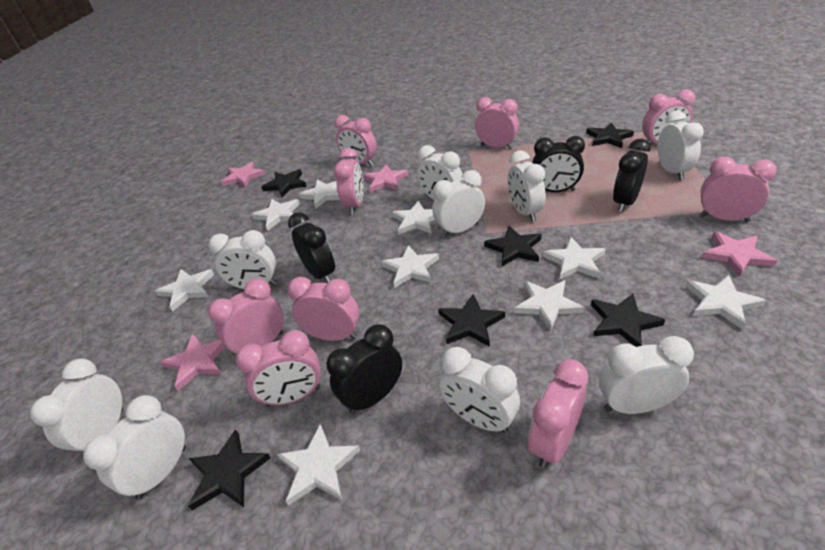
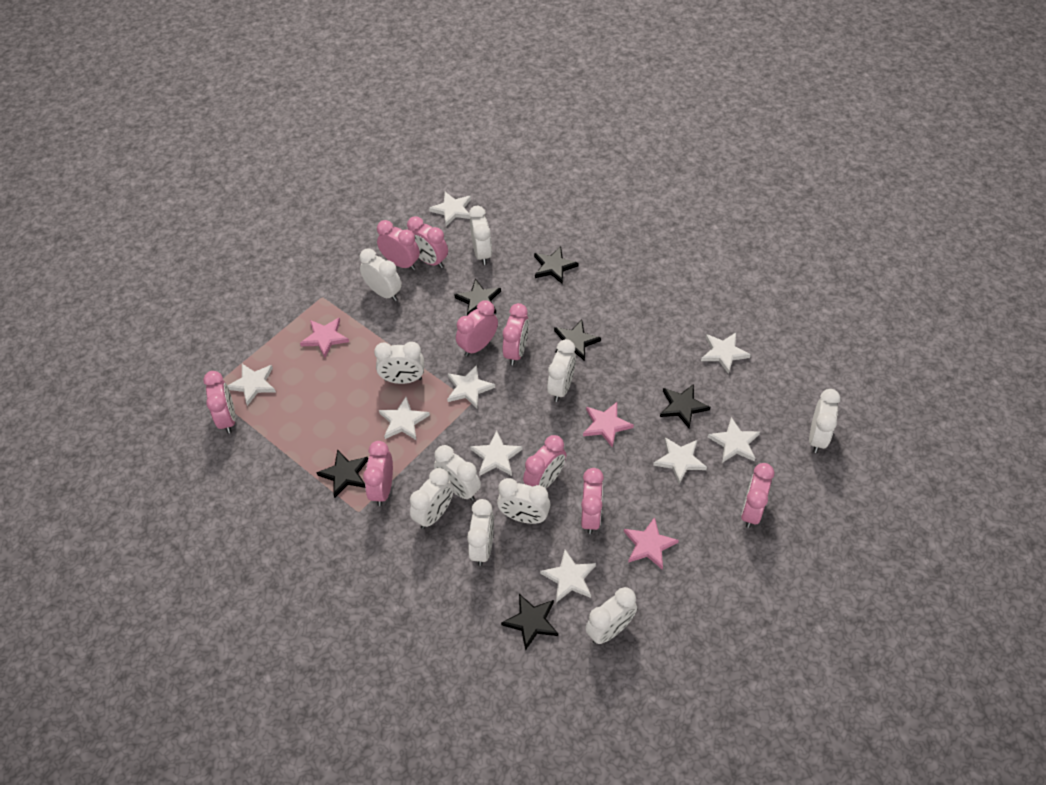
black clock: 4 -> 0
pink star: 4 -> 3
white clock: 9 -> 10

